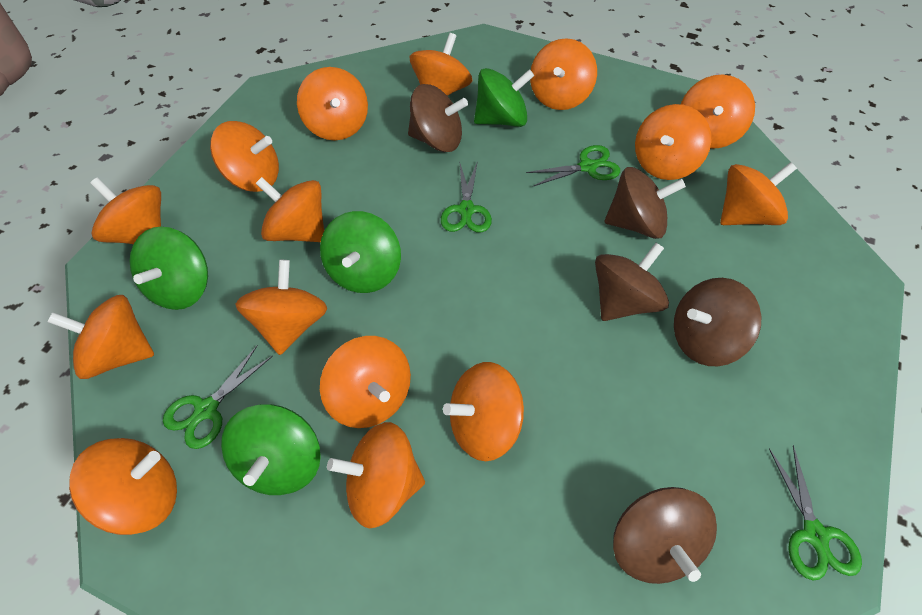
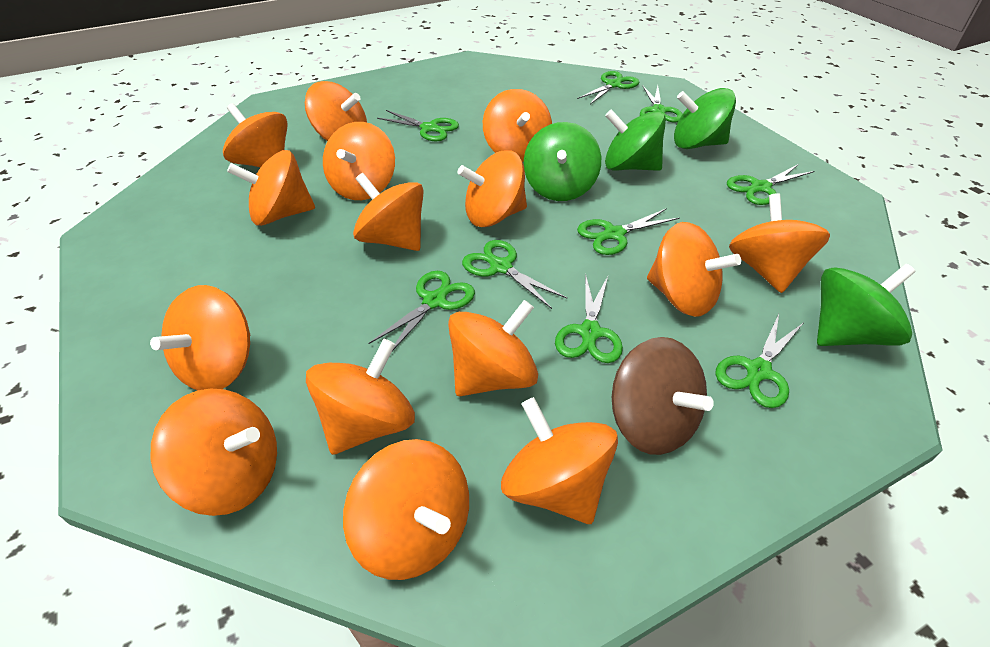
brown spinning top: 5 -> 1
green scissors: 4 -> 9

